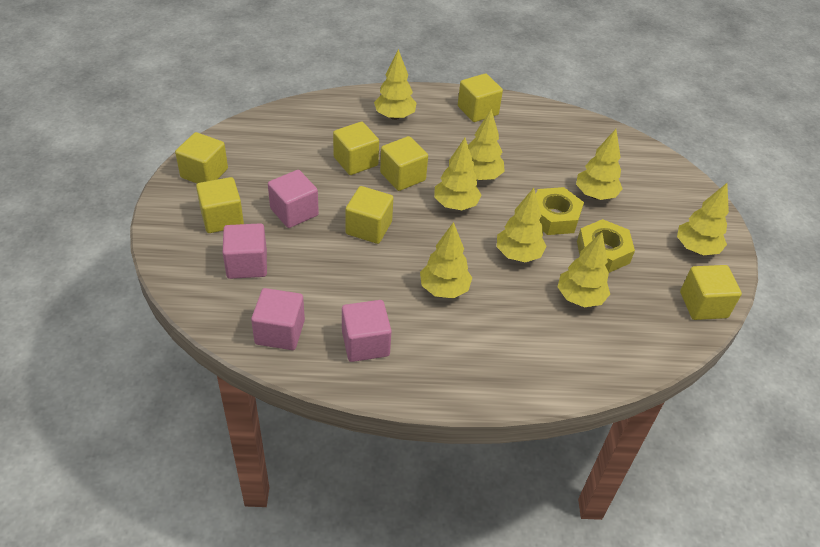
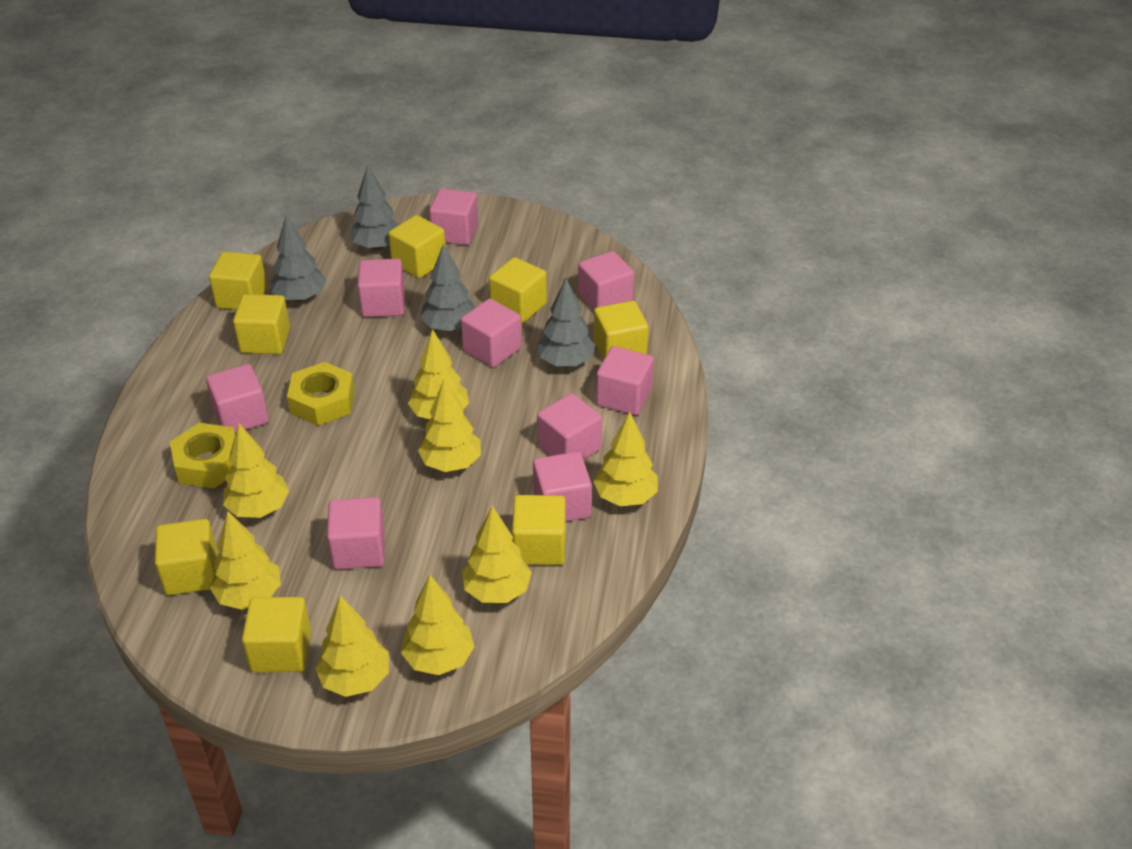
grey tree: 0 -> 4
pink cube: 4 -> 9
yellow cube: 7 -> 8

